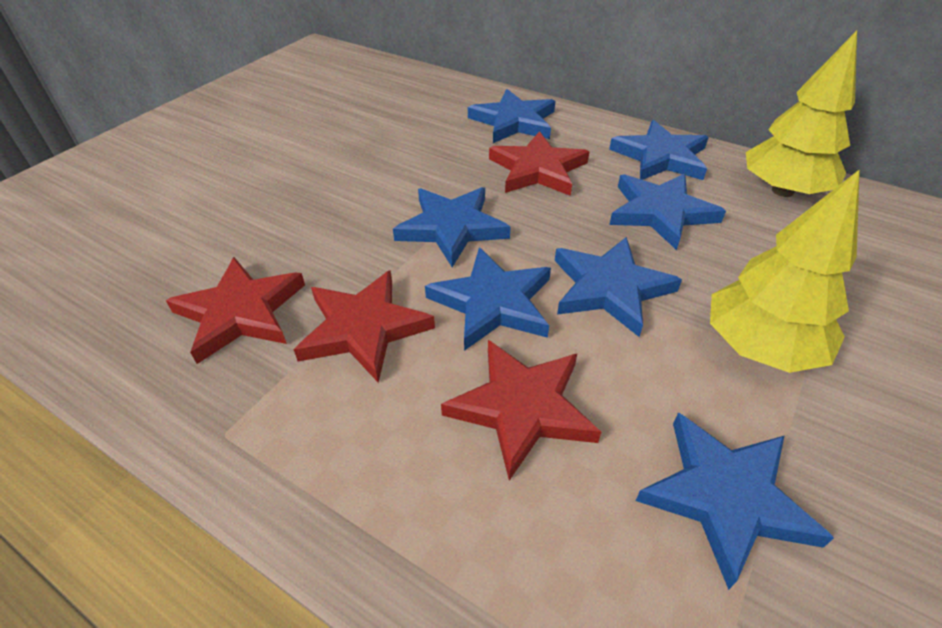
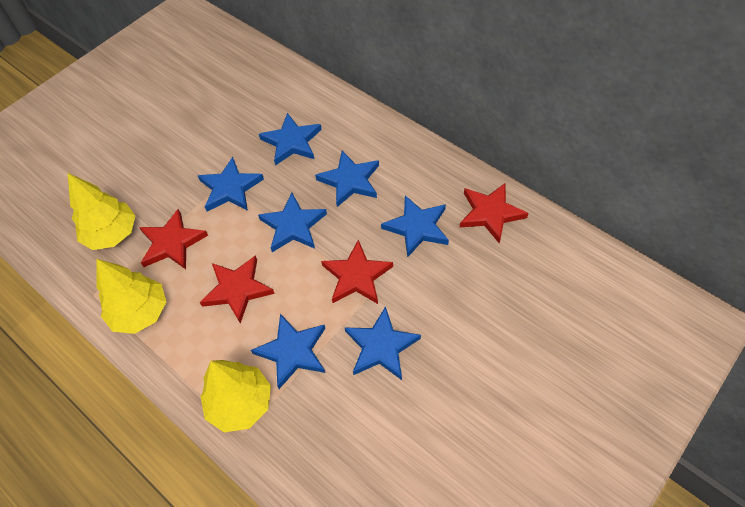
yellow tree: 2 -> 3

